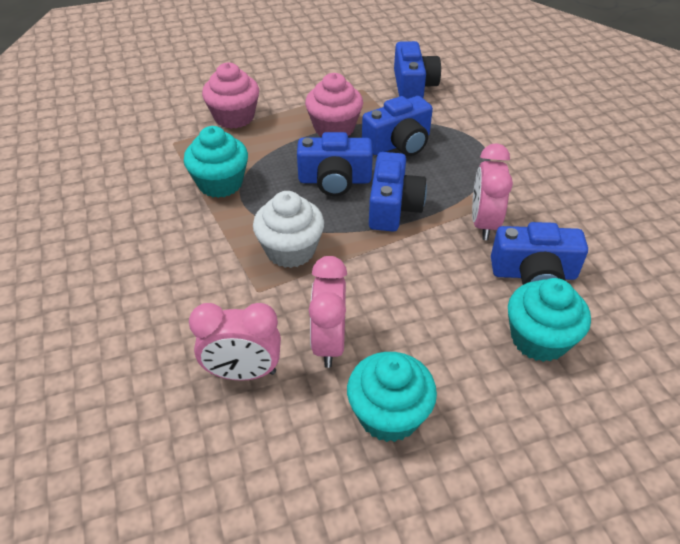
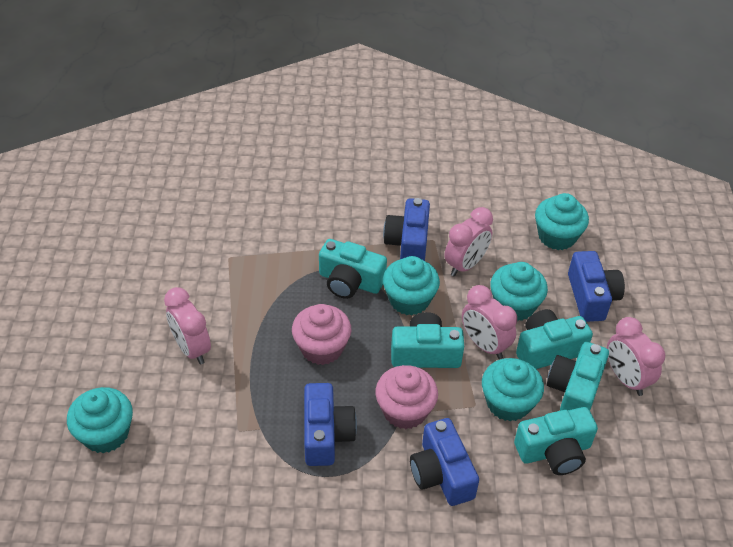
blue camera: 5 -> 4
pink clock: 3 -> 4
turquoise camera: 0 -> 5
turquoise cupcake: 3 -> 5
white cupcake: 1 -> 0

